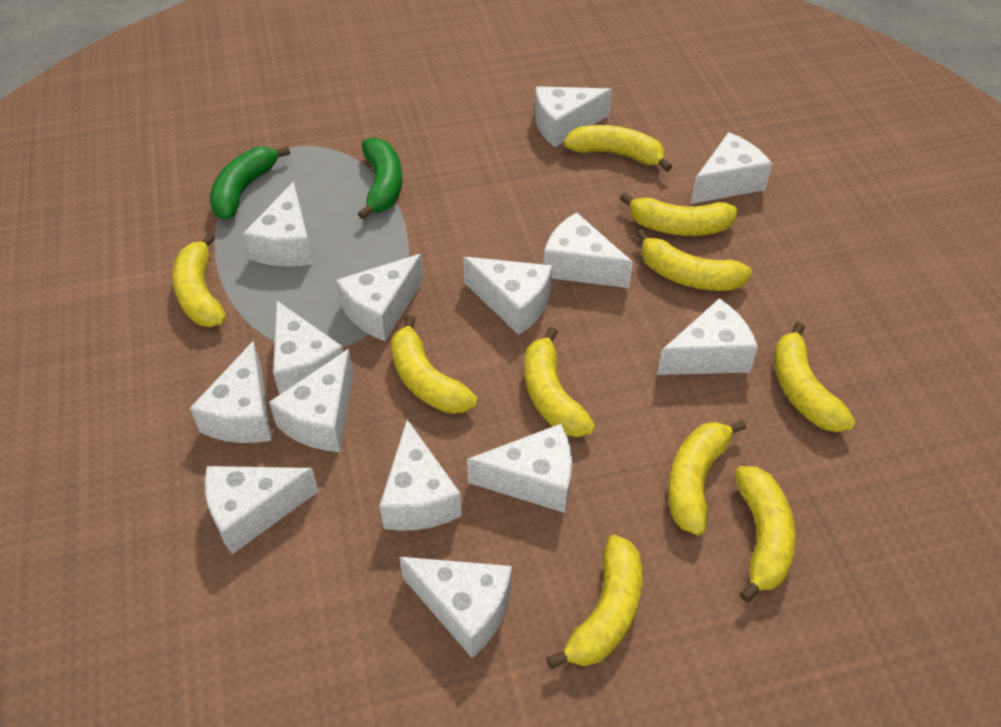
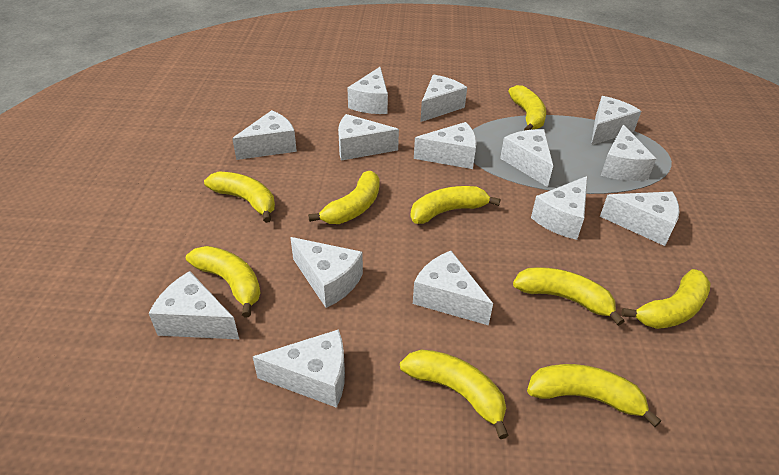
green banana: 2 -> 0
yellow banana: 10 -> 9

